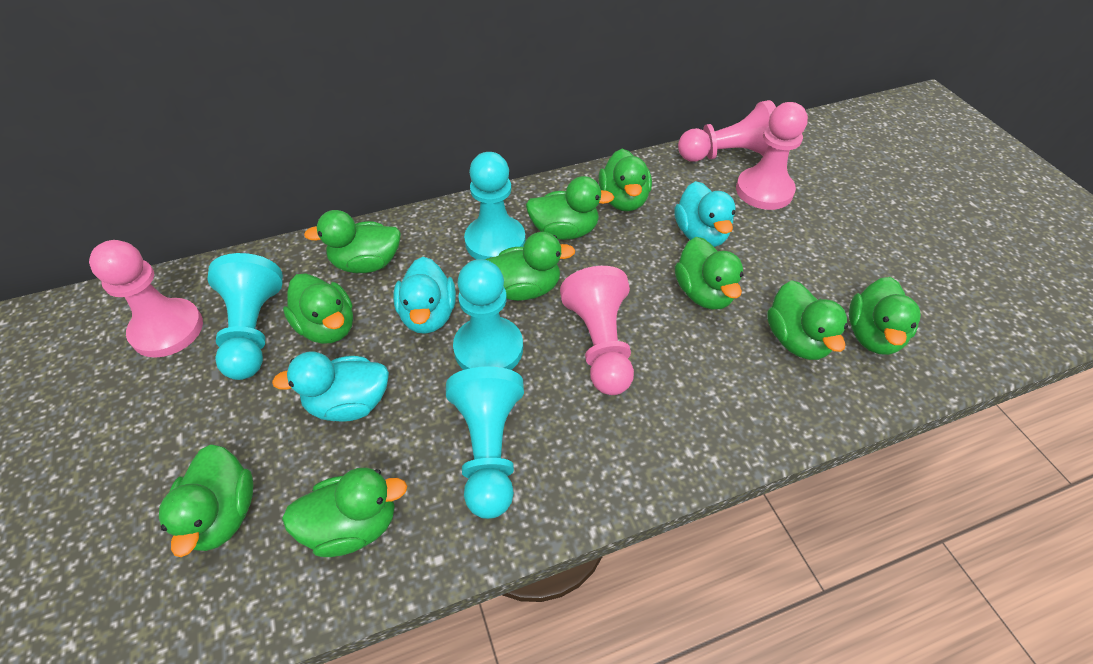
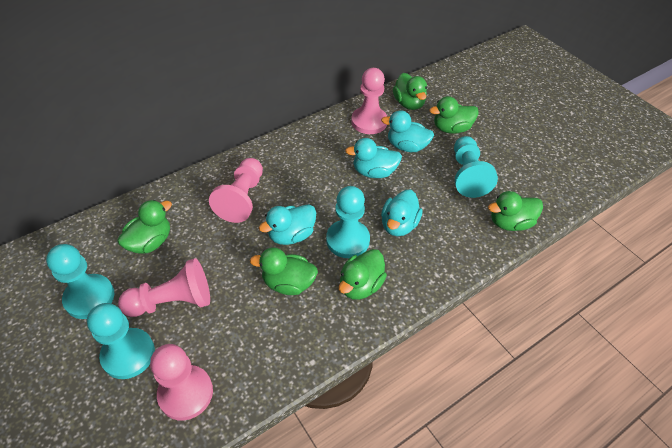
green duck: 10 -> 6
turquoise duck: 3 -> 4

